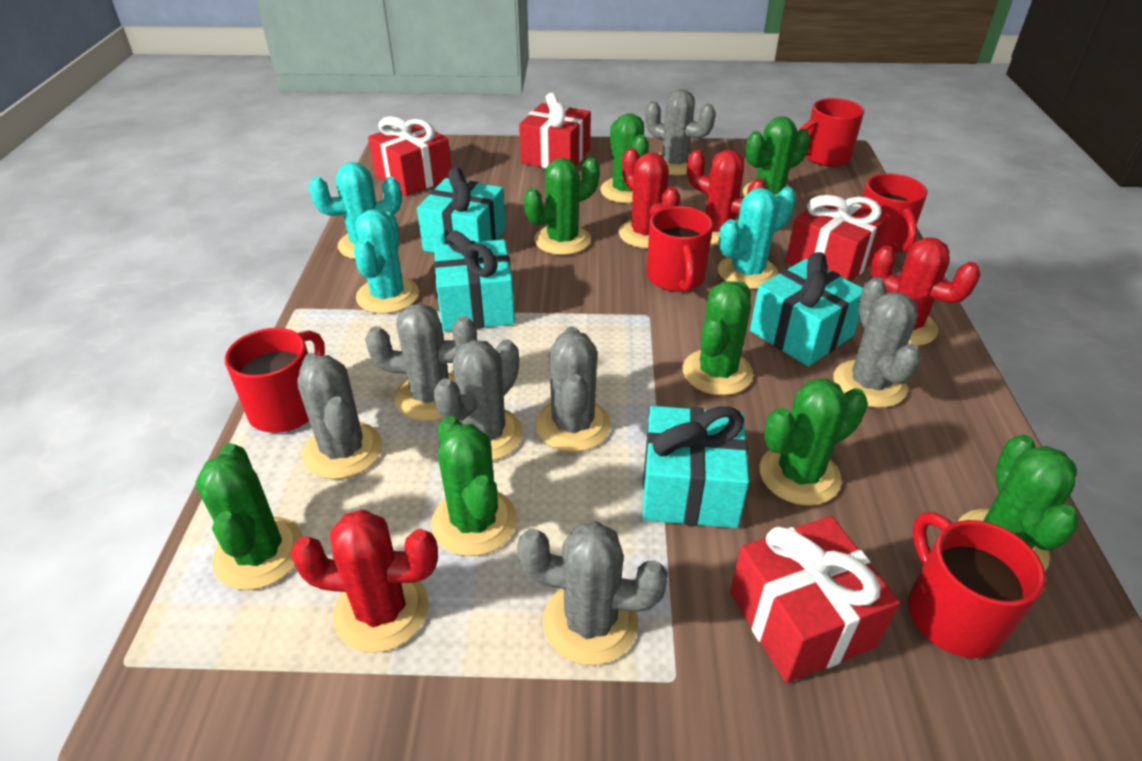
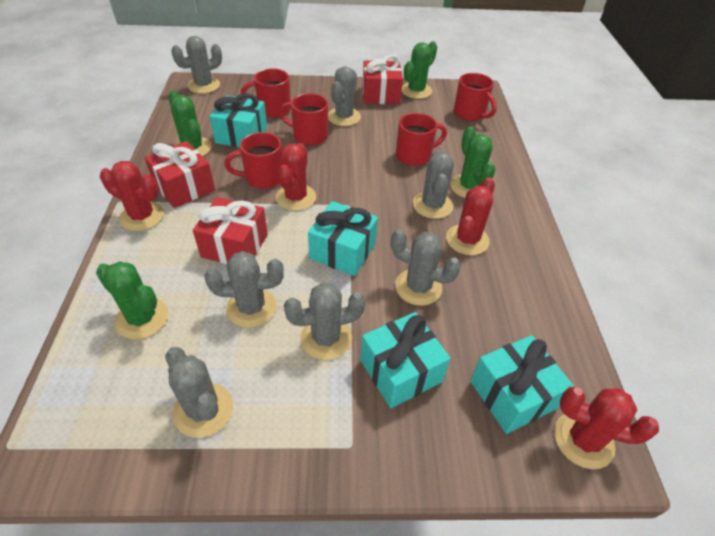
green cactus: 8 -> 4
red gift: 4 -> 3
turquoise cactus: 3 -> 0

